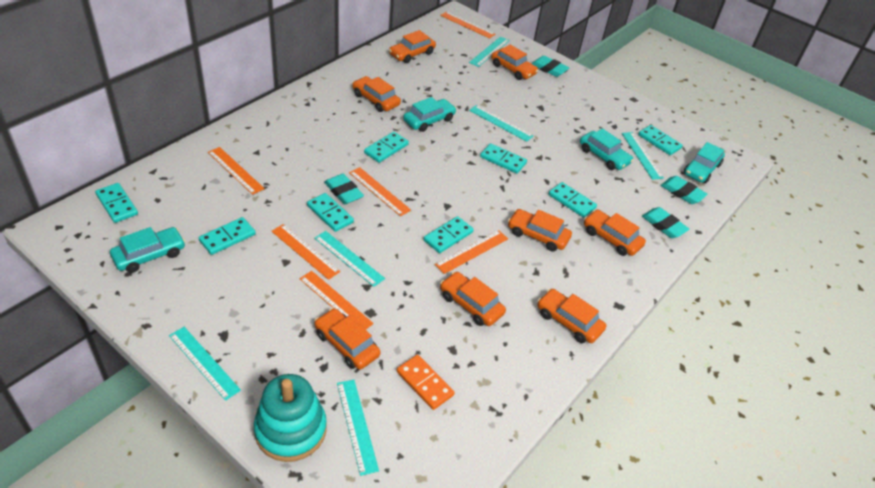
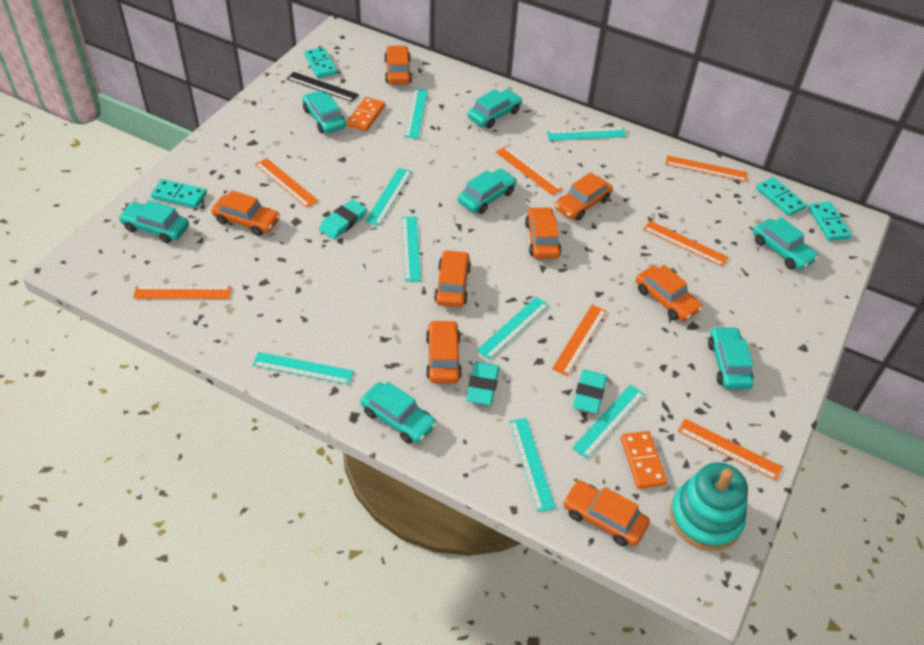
black ruler: 0 -> 1
orange domino: 1 -> 2
orange ruler: 6 -> 7
turquoise car: 4 -> 7
turquoise domino: 8 -> 4
turquoise eraser: 4 -> 3
turquoise ruler: 6 -> 8

